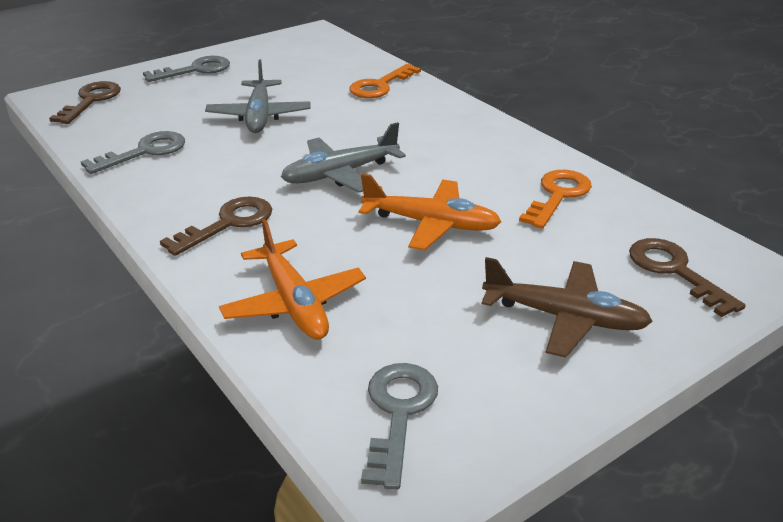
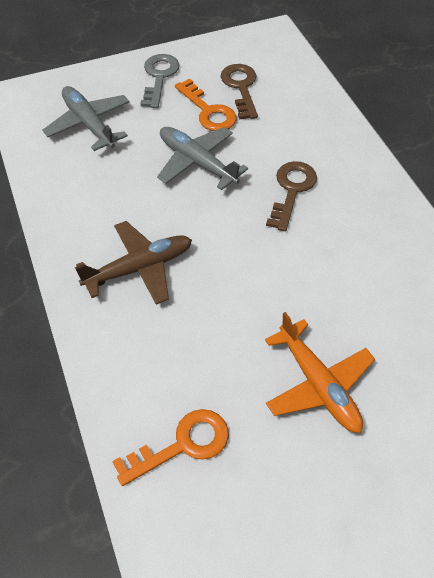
brown key: 3 -> 2
grey key: 3 -> 1
orange plane: 2 -> 1

